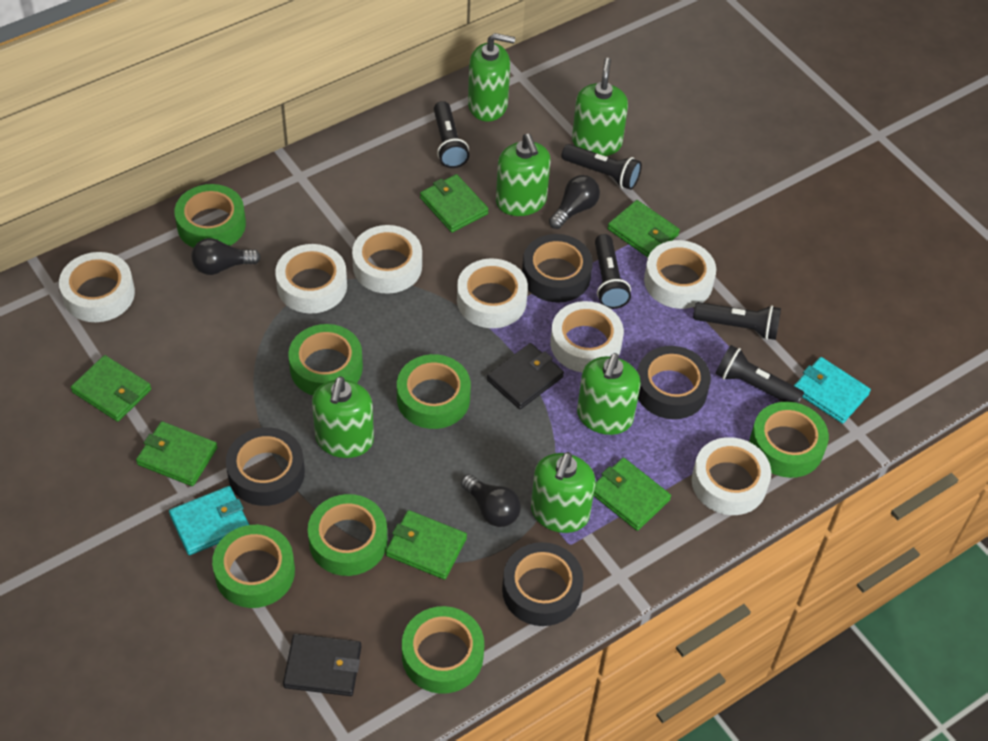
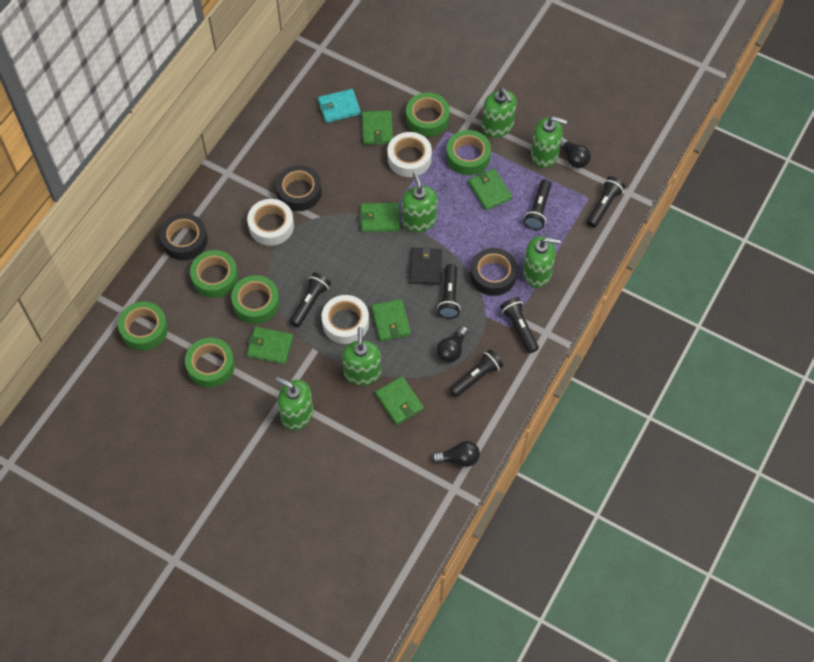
black flashlight: 5 -> 6
black tape: 4 -> 3
black wallet: 2 -> 1
green tape: 7 -> 6
turquoise wallet: 2 -> 1
white tape: 7 -> 3

